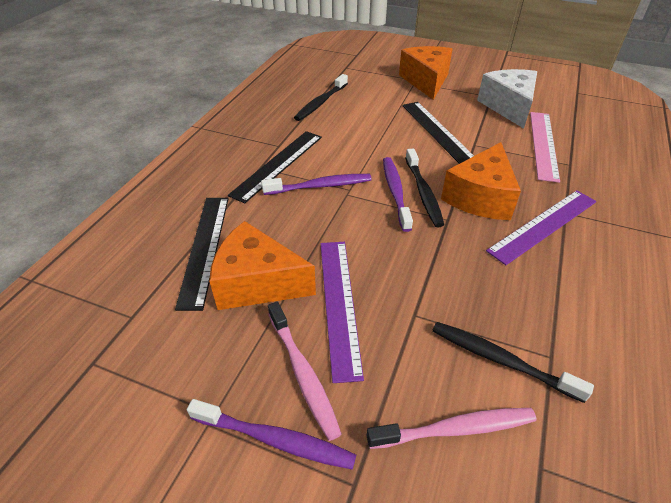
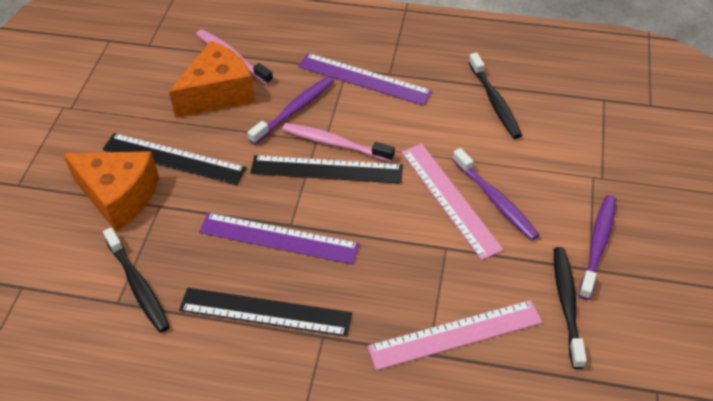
orange cheese: 3 -> 2
pink ruler: 1 -> 2
white cheese: 1 -> 0

